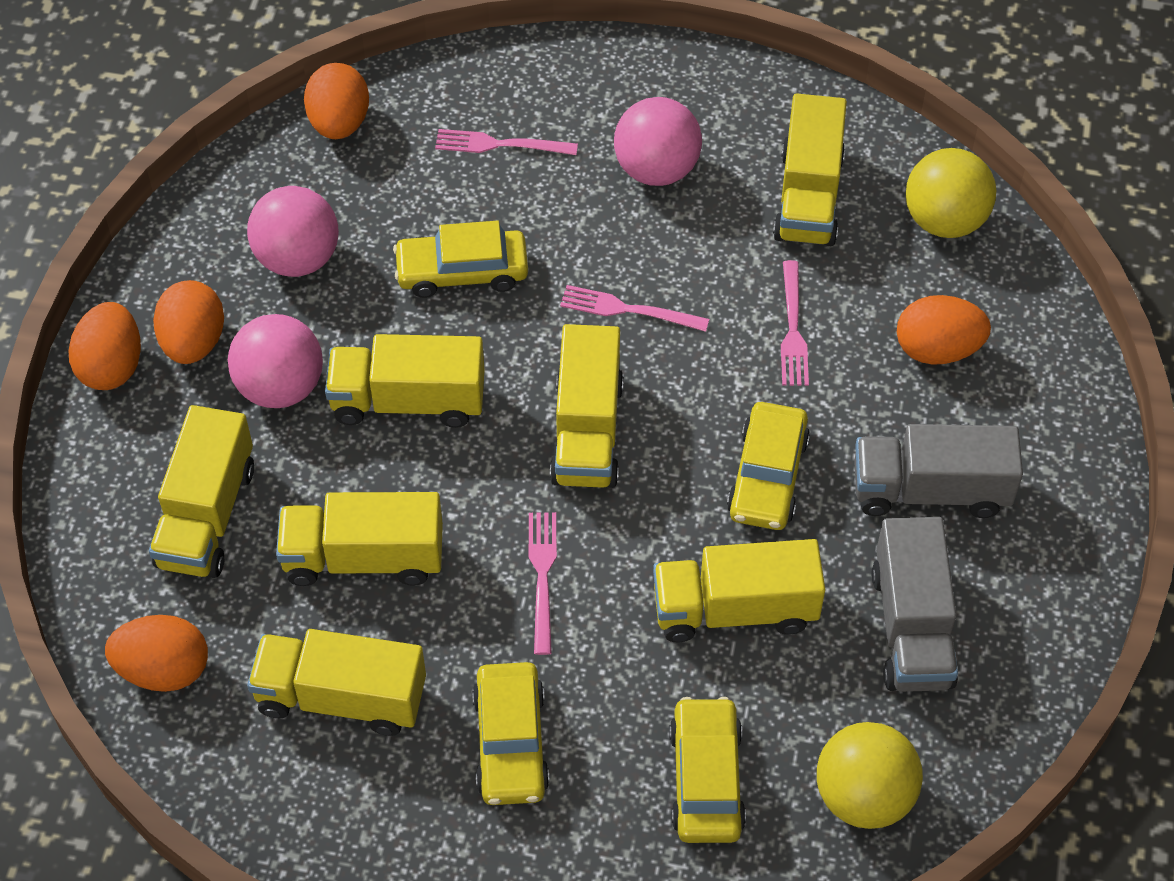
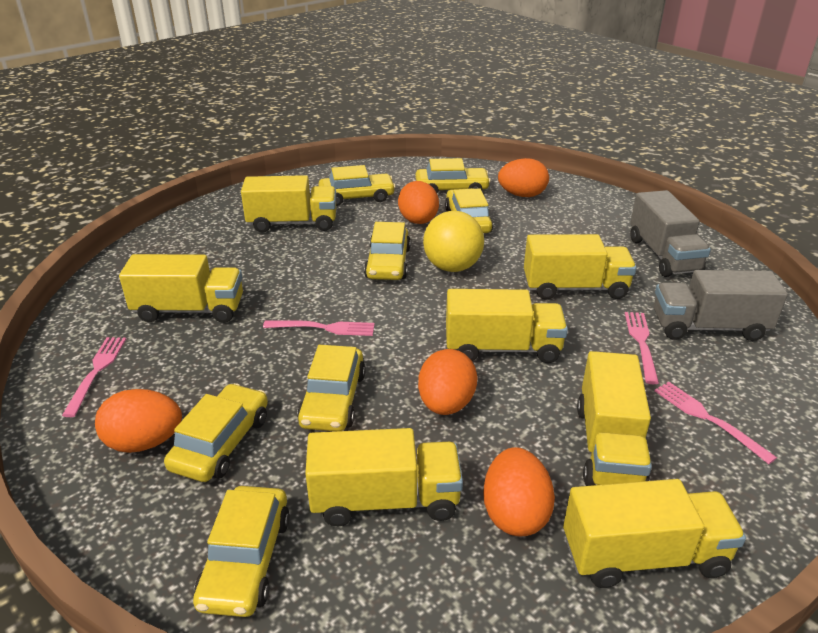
pink ball: 3 -> 0
yellow ball: 2 -> 1
yellow car: 4 -> 7

